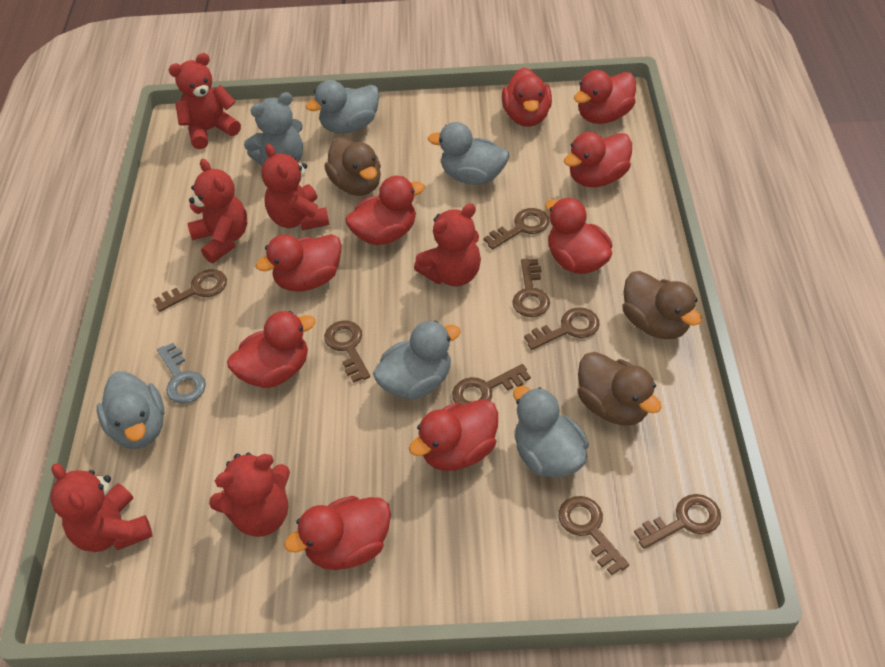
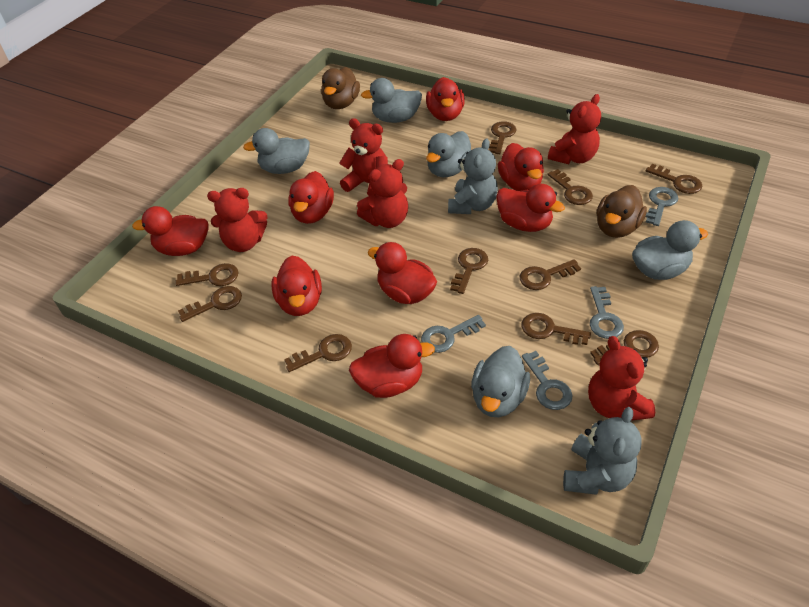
brown duck: 3 -> 2
brown key: 8 -> 10
grey key: 1 -> 4
grey teddy bear: 1 -> 2
red duck: 9 -> 8
red teddy bear: 6 -> 5

